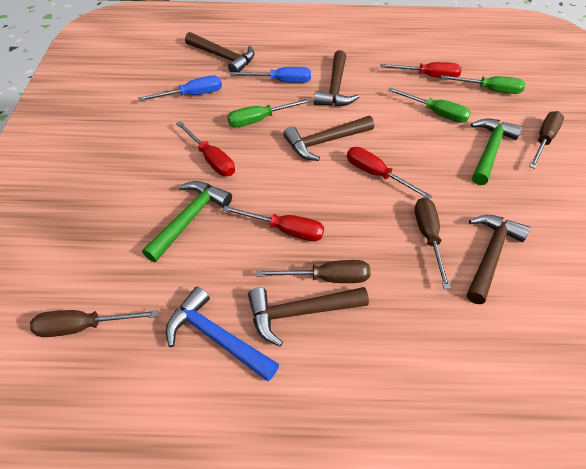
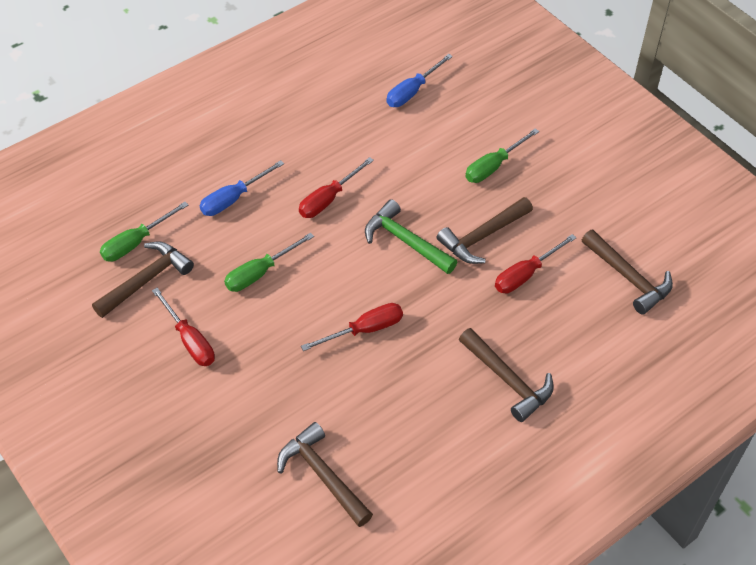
blue hammer: 1 -> 0
brown screwdriver: 4 -> 0
green hammer: 2 -> 1

